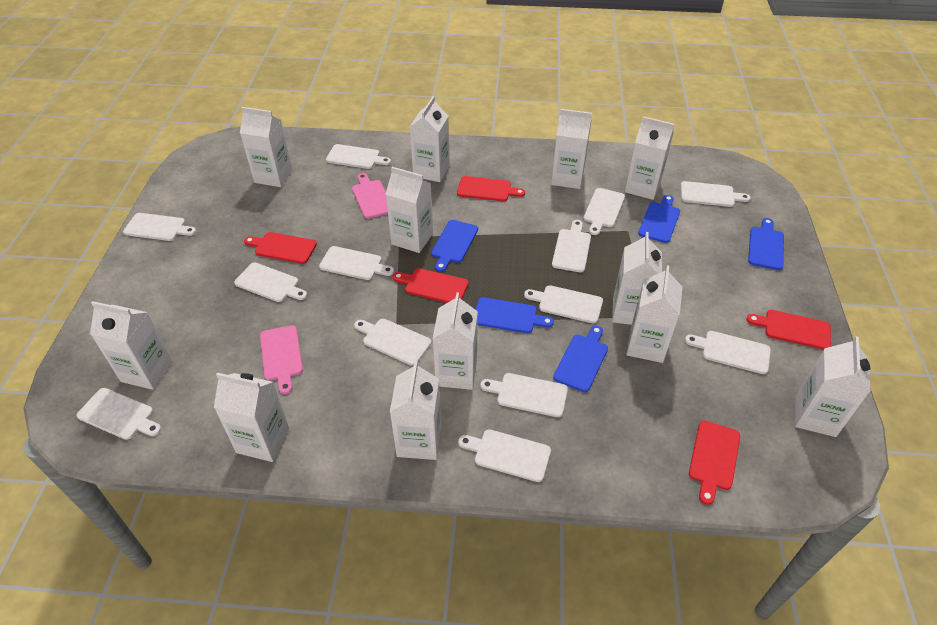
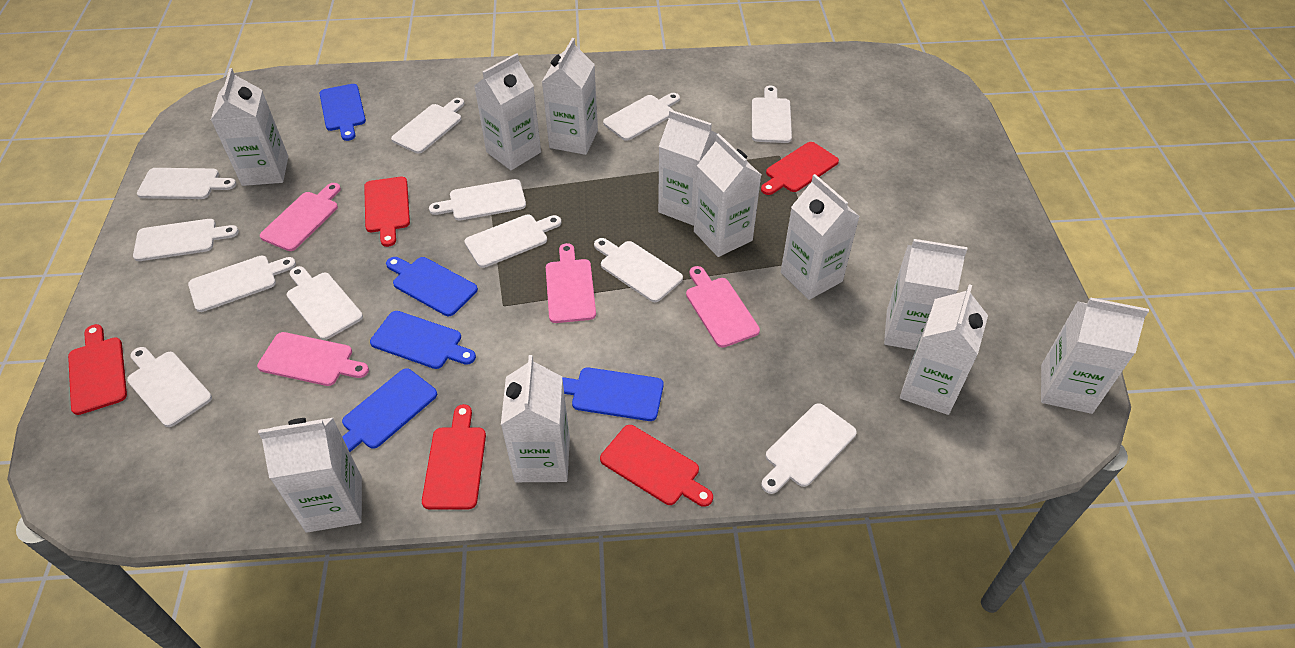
pink cutting board: 2 -> 4
white carton: 12 -> 11
white cutting board: 13 -> 12

